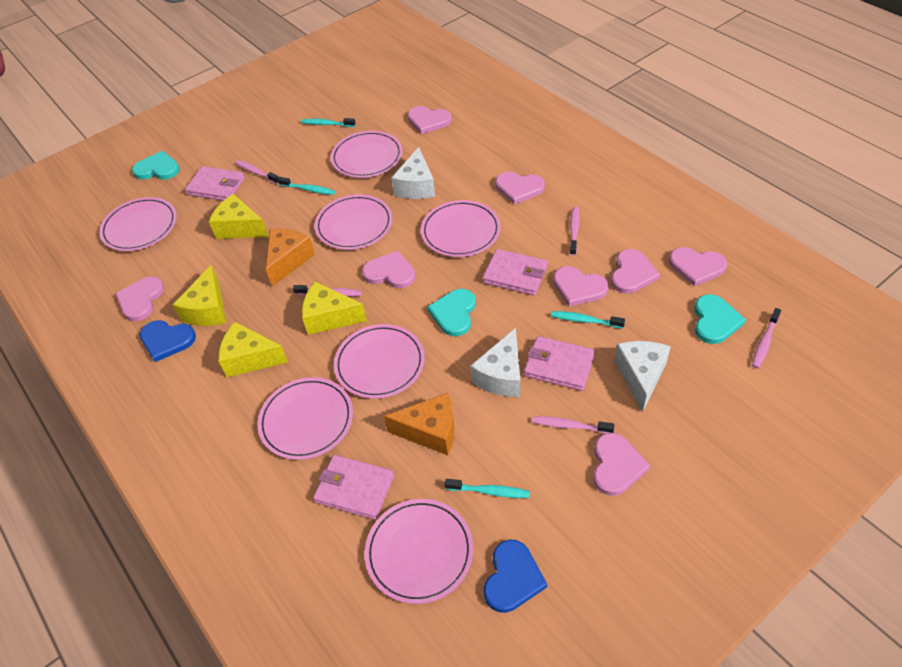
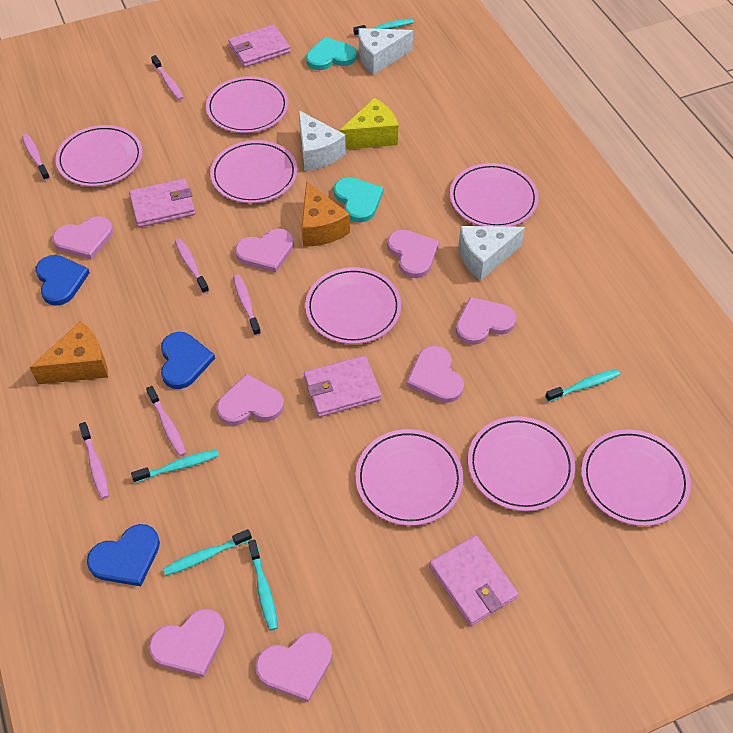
blue heart: 2 -> 3
pink plate: 7 -> 8
pink toothbrush: 5 -> 6
turquoise heart: 3 -> 2
turquoise toothbrush: 4 -> 5
yellow cheese: 4 -> 1

